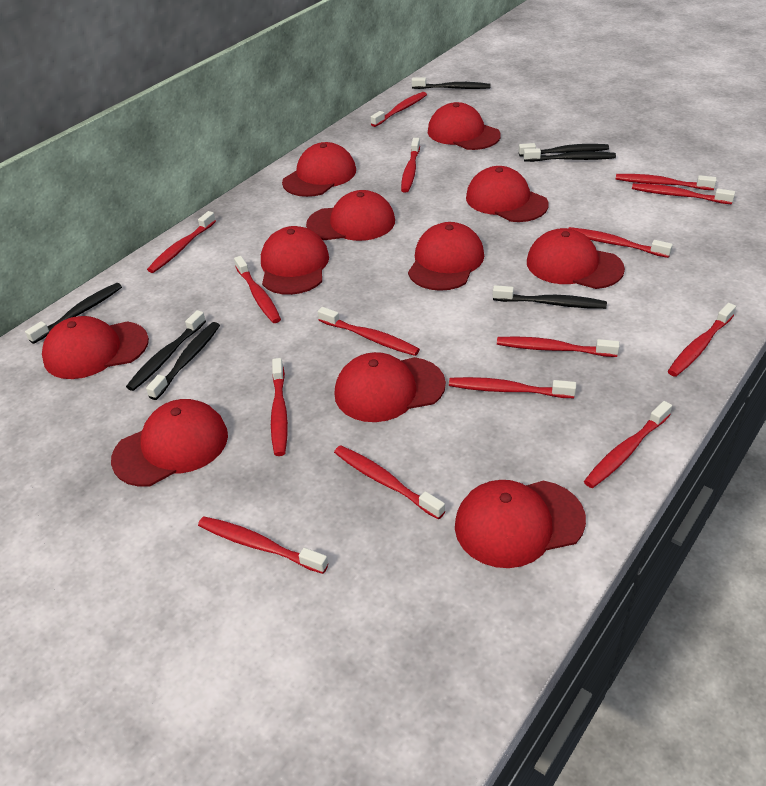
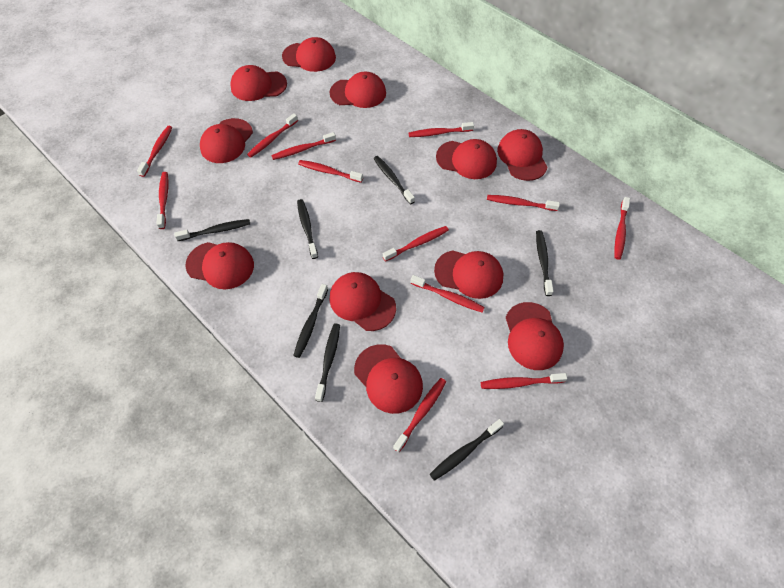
red toothbrush: 15 -> 12

